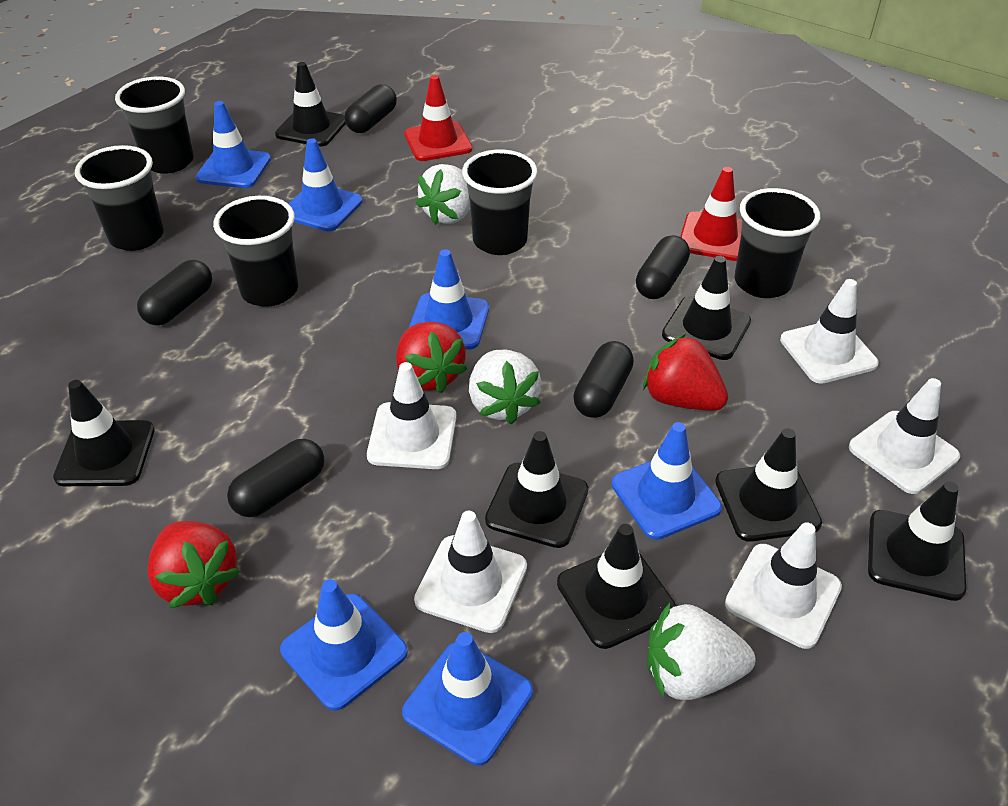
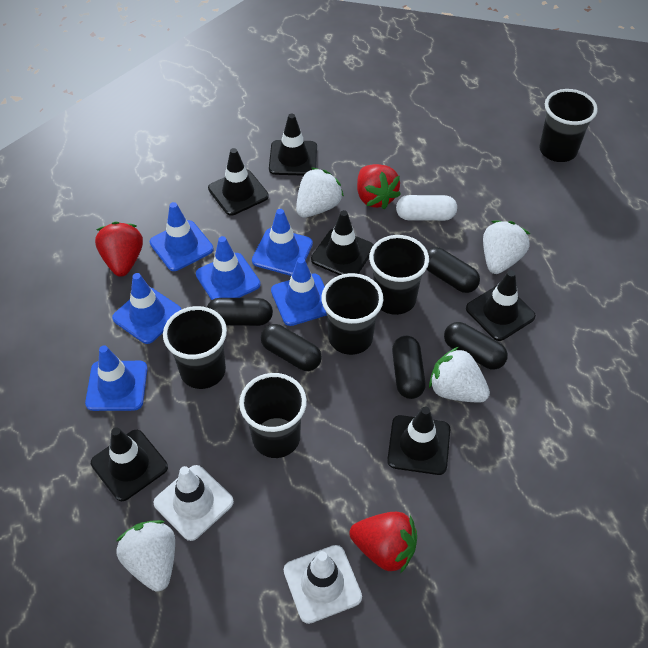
black traffic cone: 7 -> 6
red traffic cone: 2 -> 0
white capsule: 0 -> 1
white strawberry: 3 -> 4
white traffic cone: 5 -> 2

